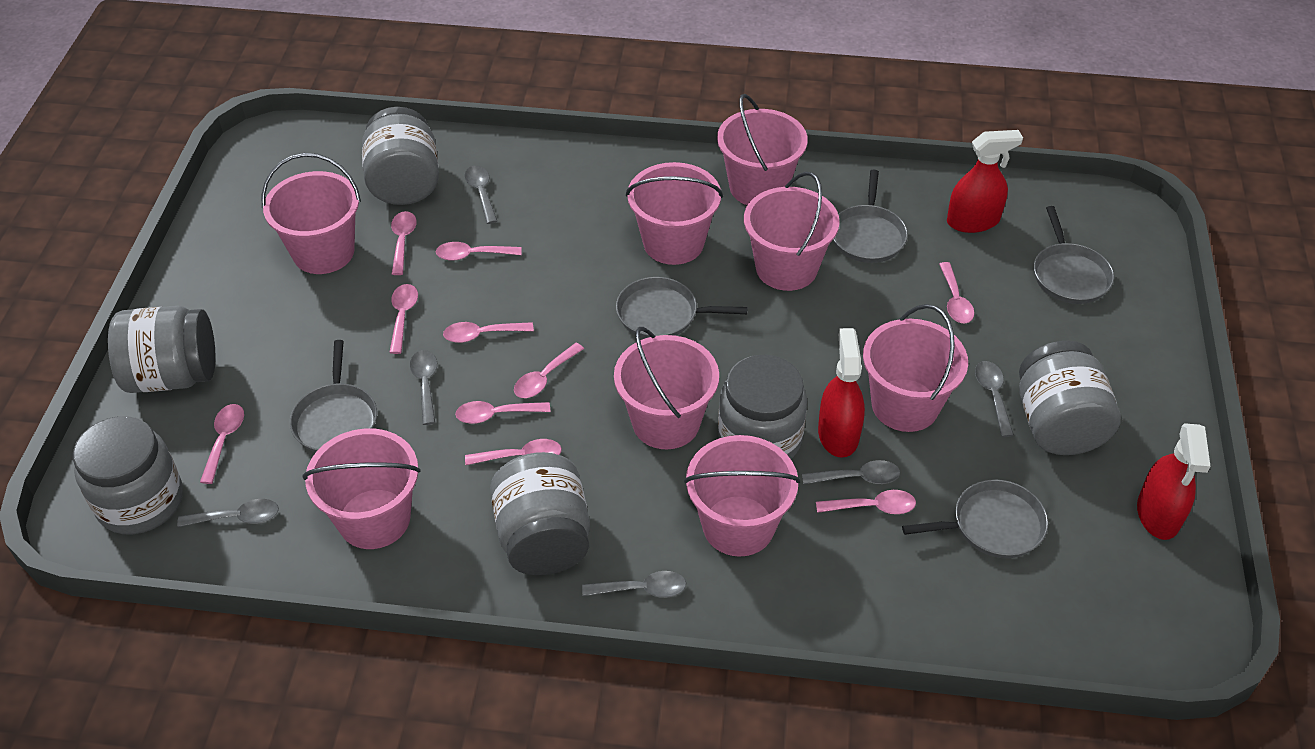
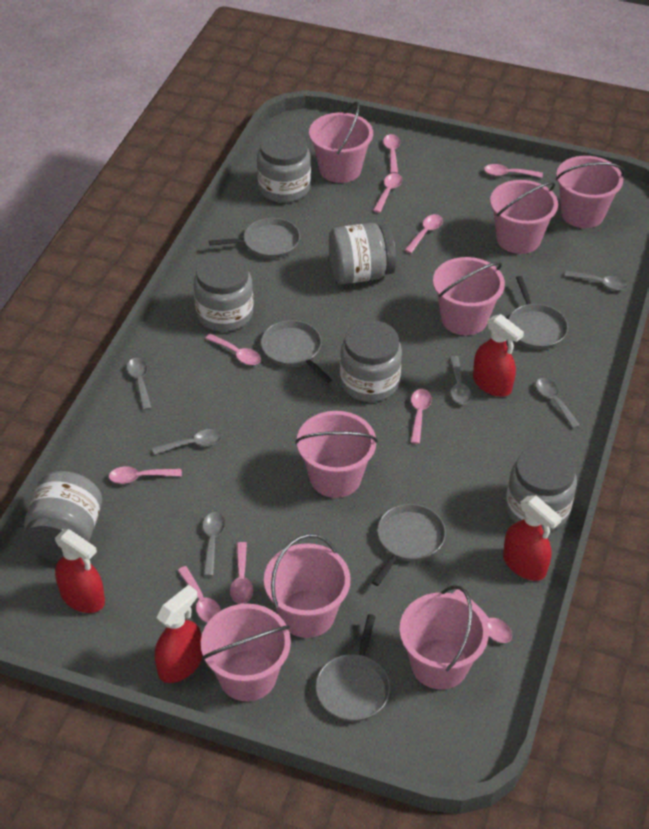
red spray bottle: 3 -> 4

